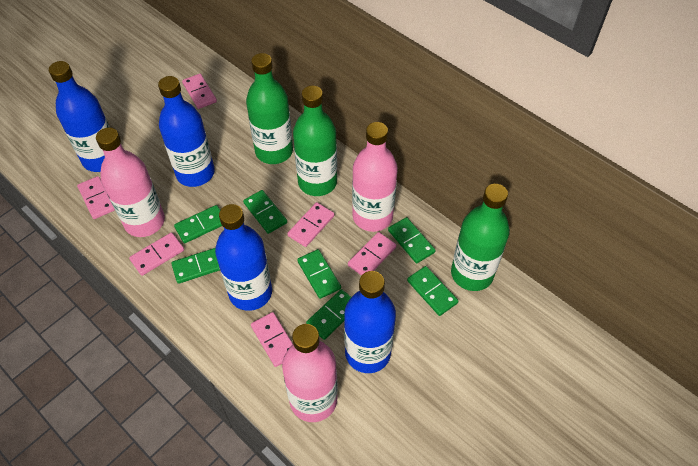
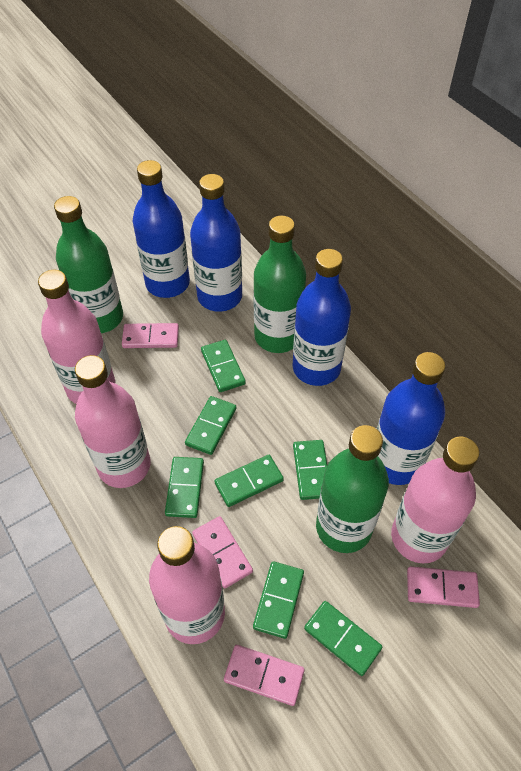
pink bottle: 3 -> 4
pink domino: 6 -> 4

